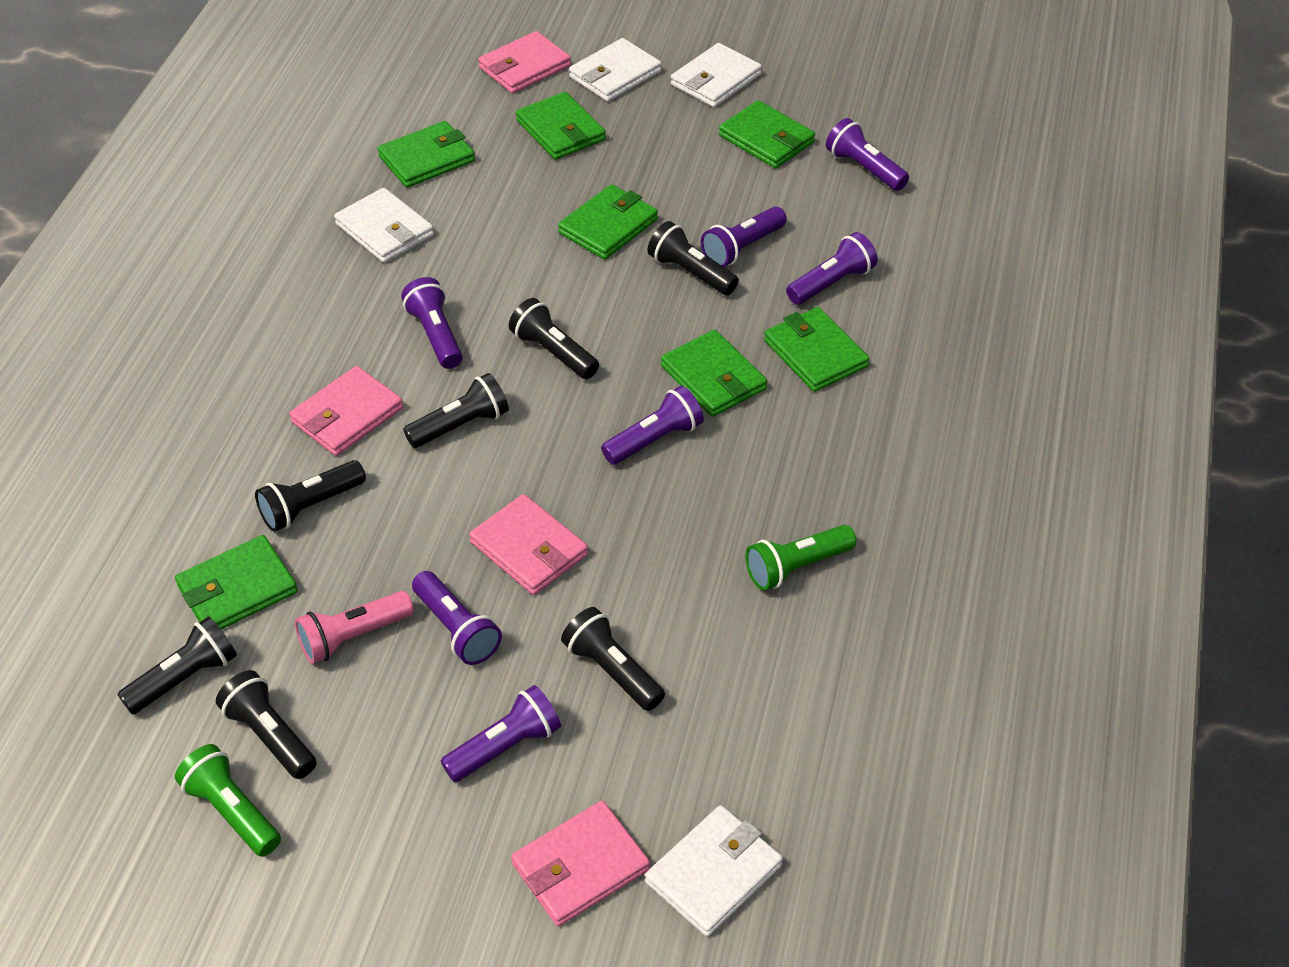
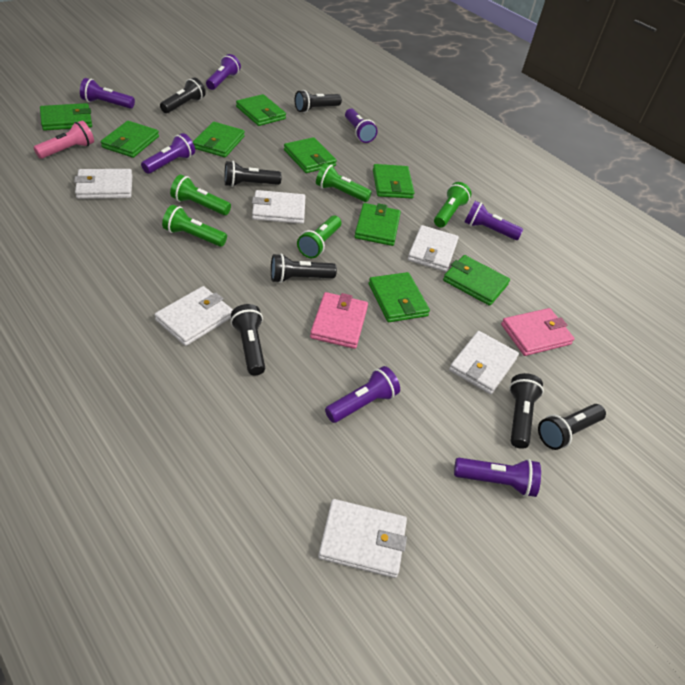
green flashlight: 2 -> 5
green wallet: 7 -> 9
pink wallet: 4 -> 2
white wallet: 4 -> 6

